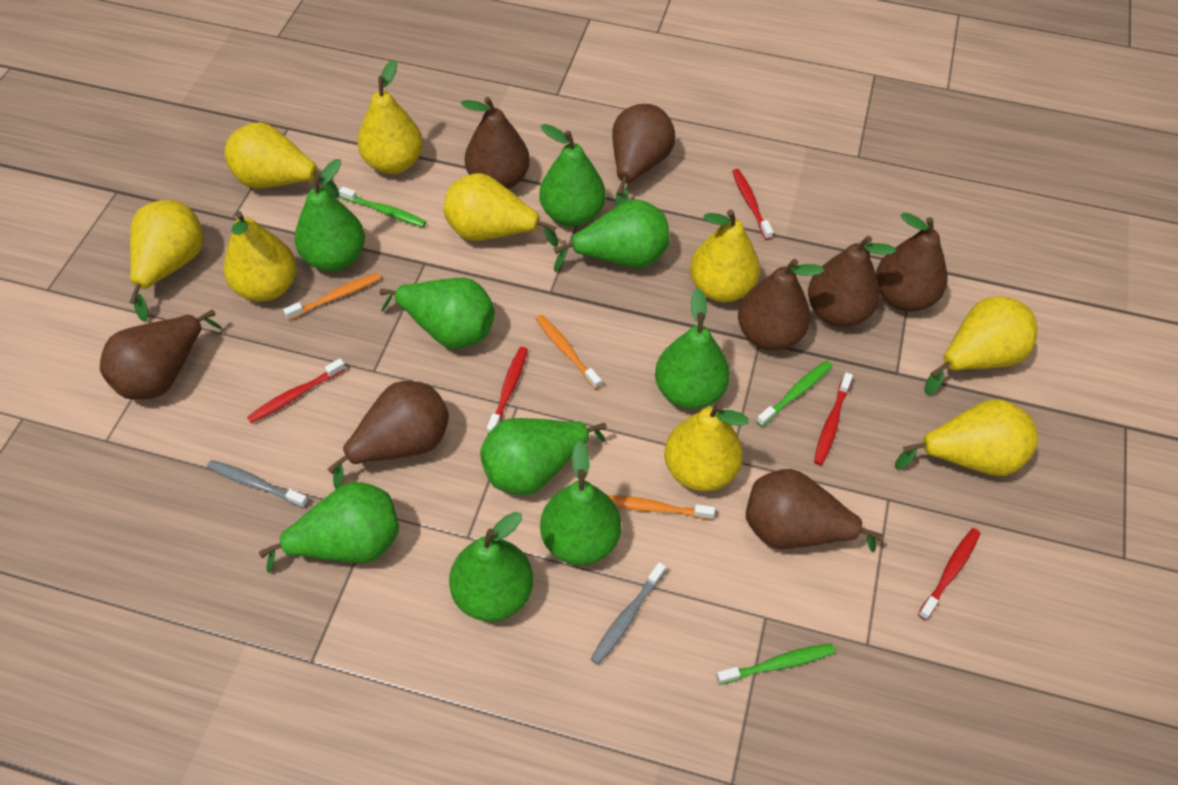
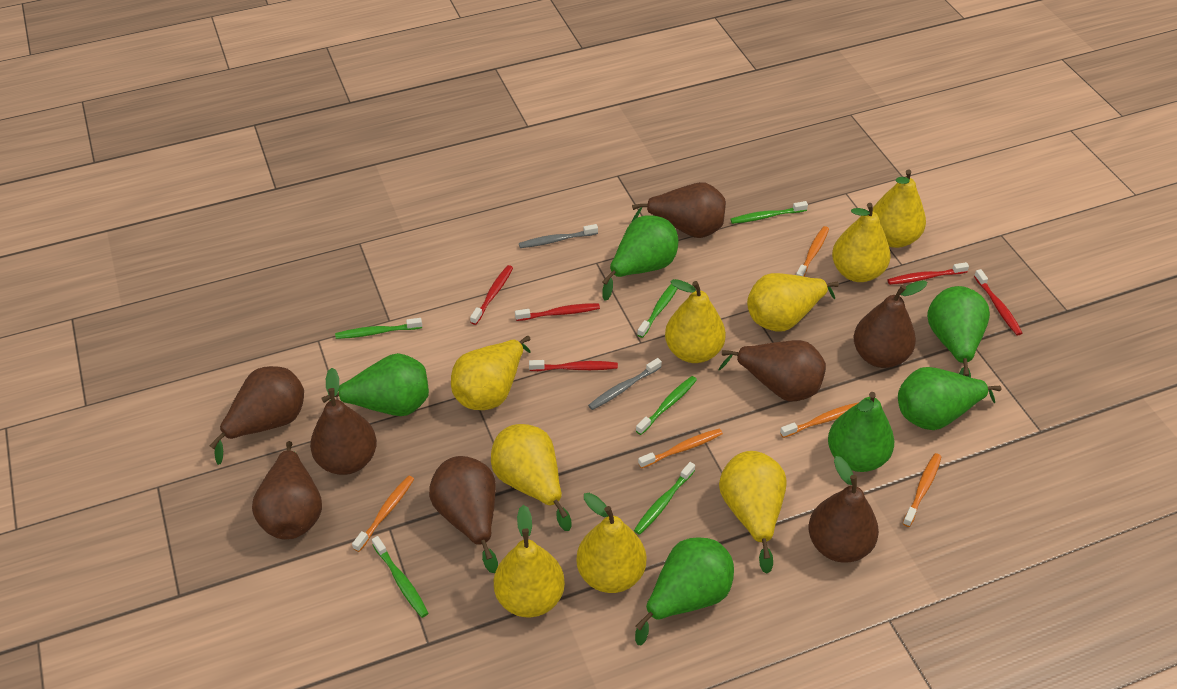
green pear: 9 -> 6
green toothbrush: 3 -> 6
orange toothbrush: 3 -> 5

